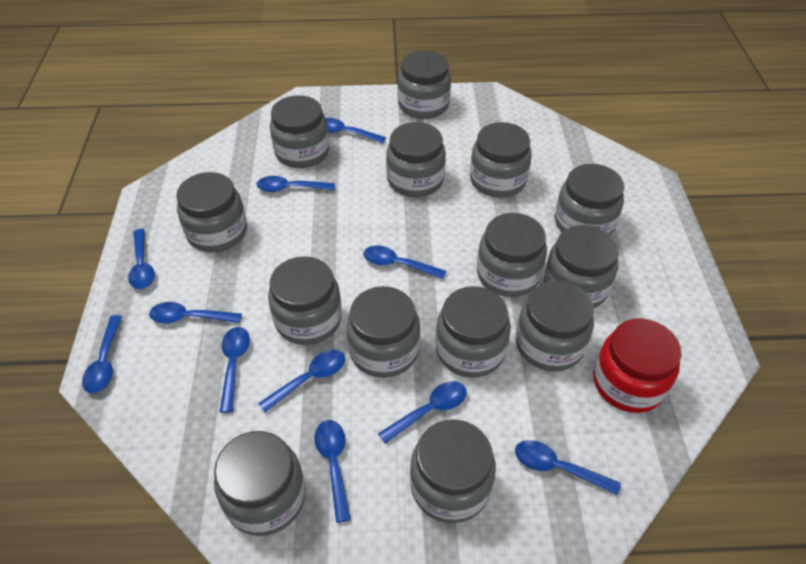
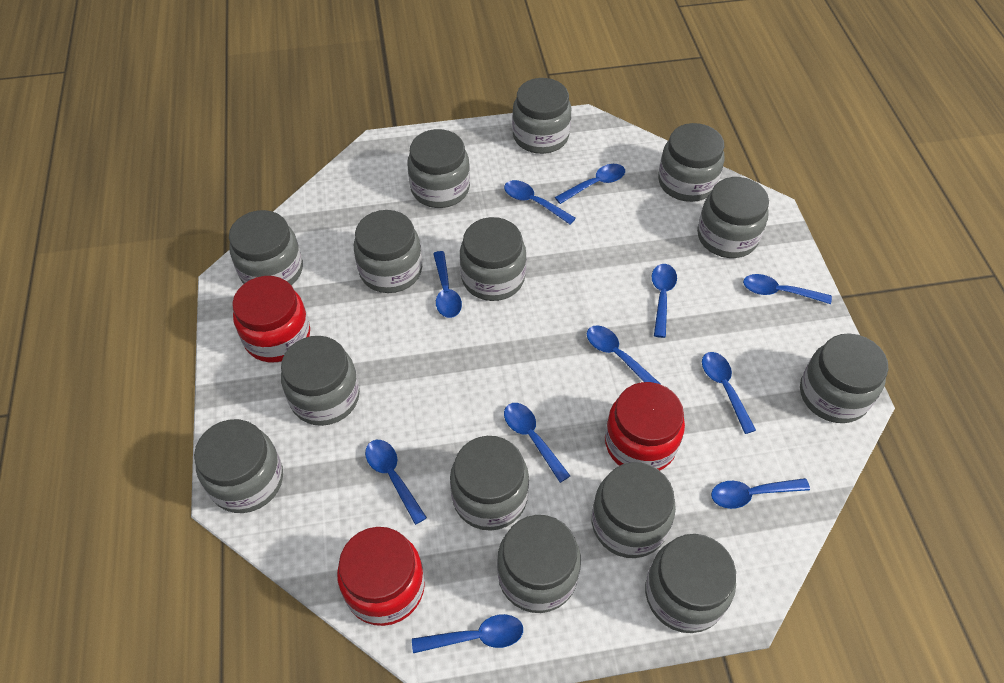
red jar: 1 -> 3

